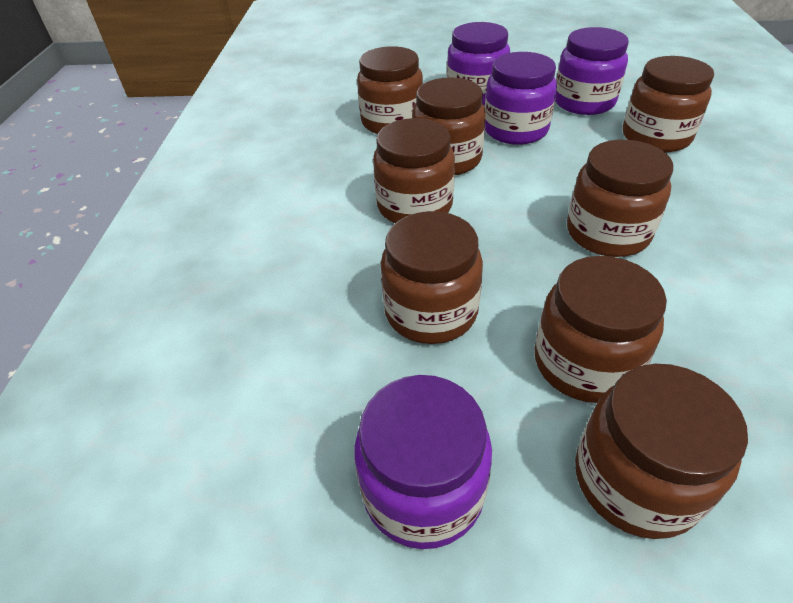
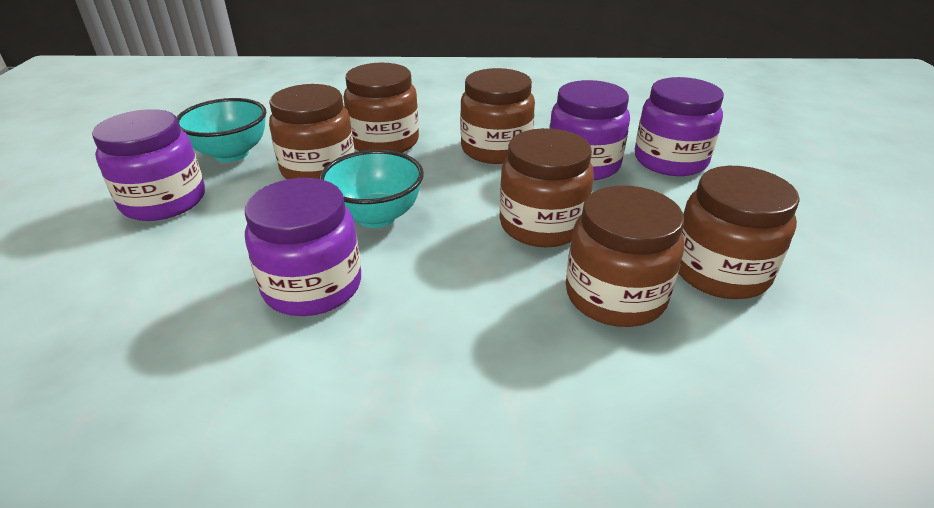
brown jar: 8 -> 6
turquoise bowl: 0 -> 2

